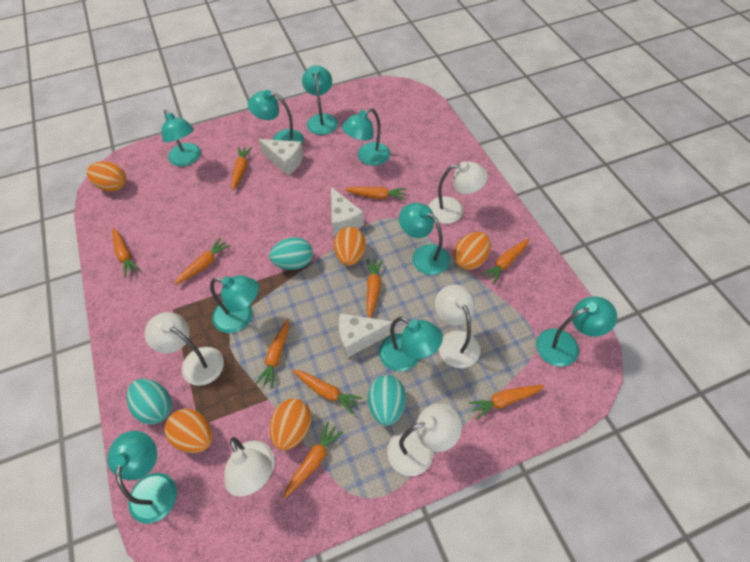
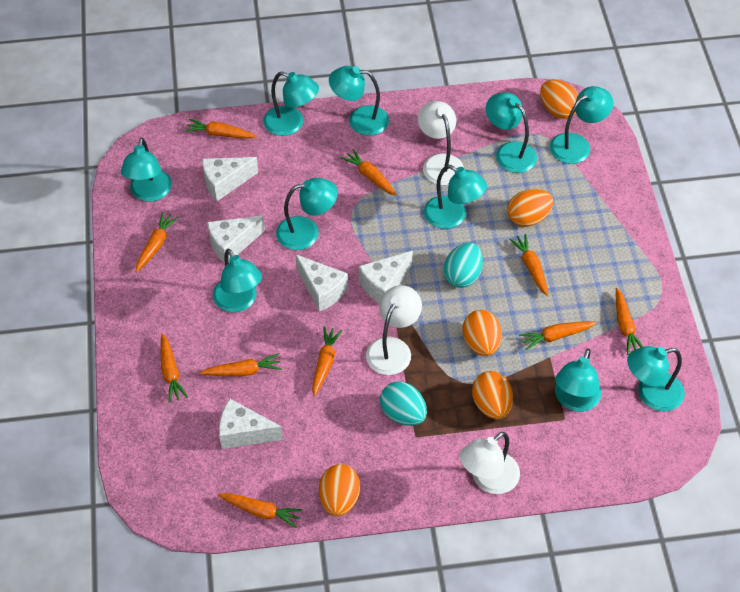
turquoise egg: 3 -> 2
turquoise lamp: 9 -> 10
white cheese: 3 -> 5
white lamp: 5 -> 3

